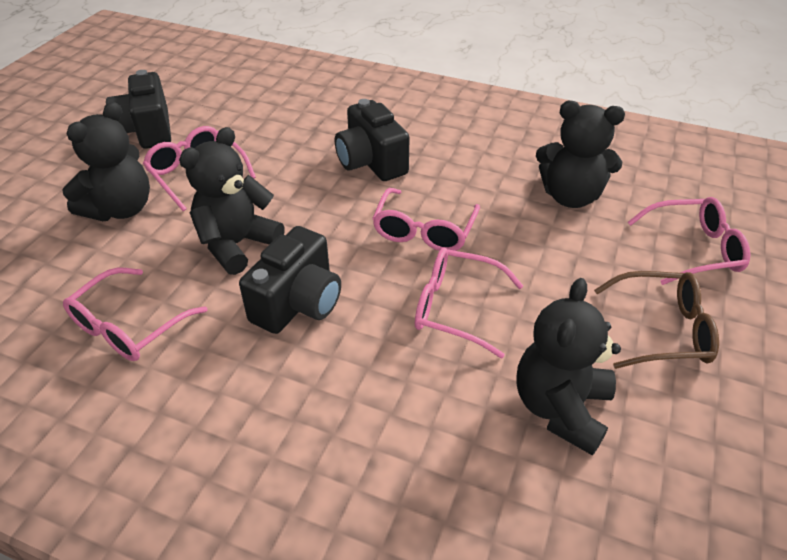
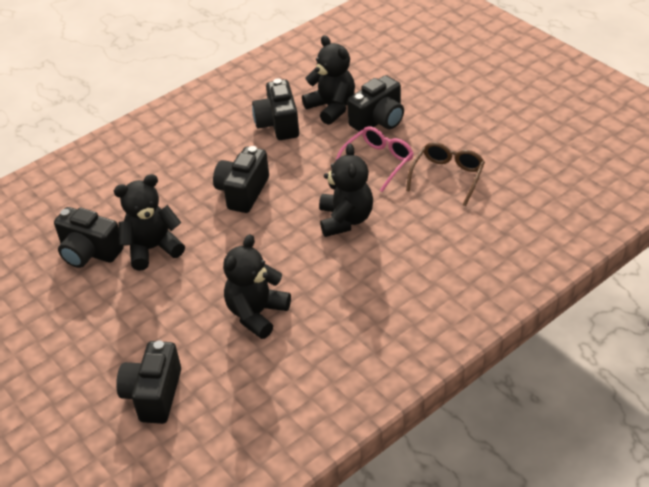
black camera: 3 -> 5
pink glasses: 5 -> 1

